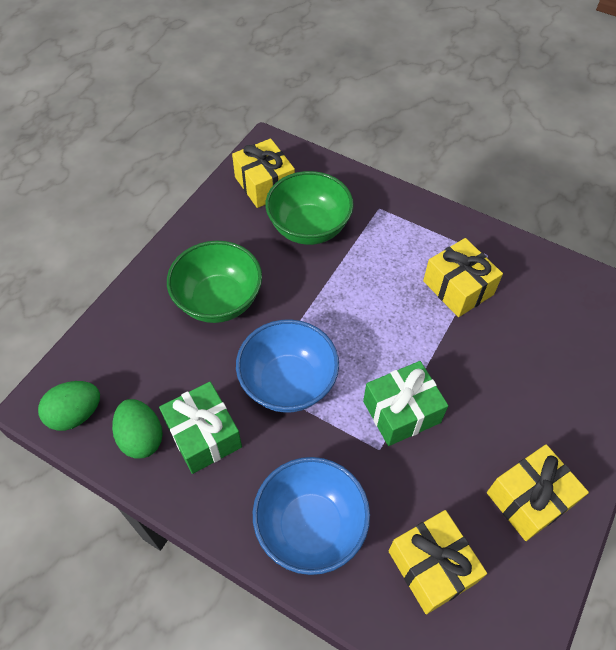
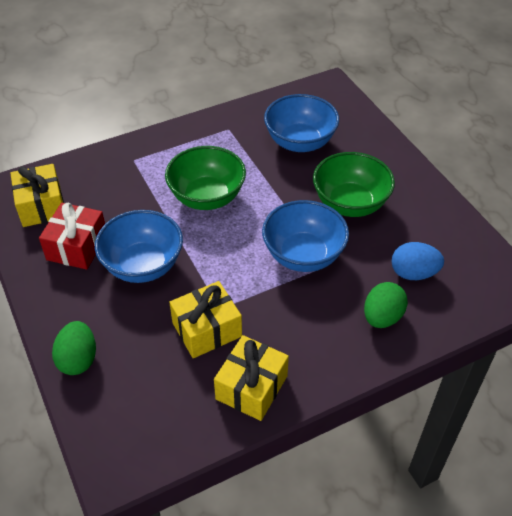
blue bowl: 2 -> 3
blue egg: 0 -> 1
green gift: 2 -> 0
red gift: 0 -> 1
yellow gift: 4 -> 3

